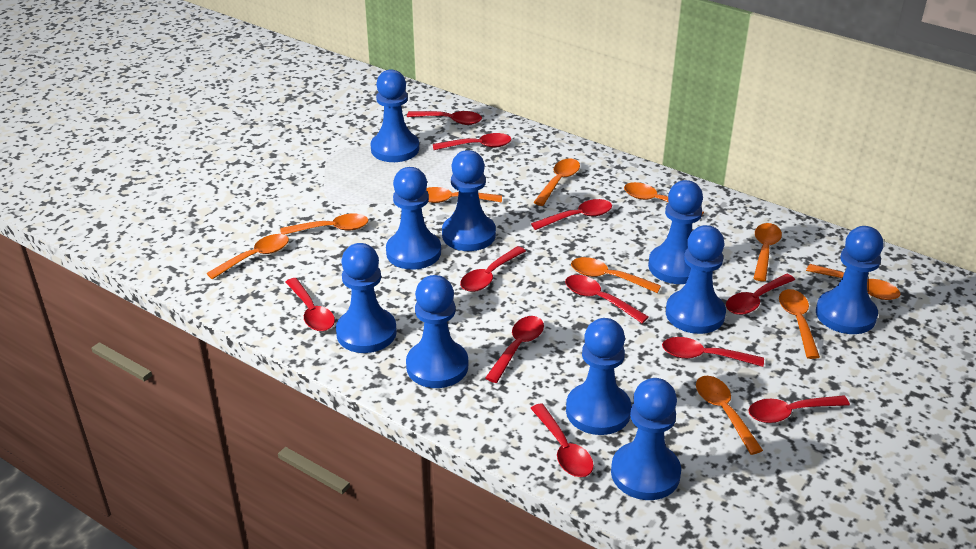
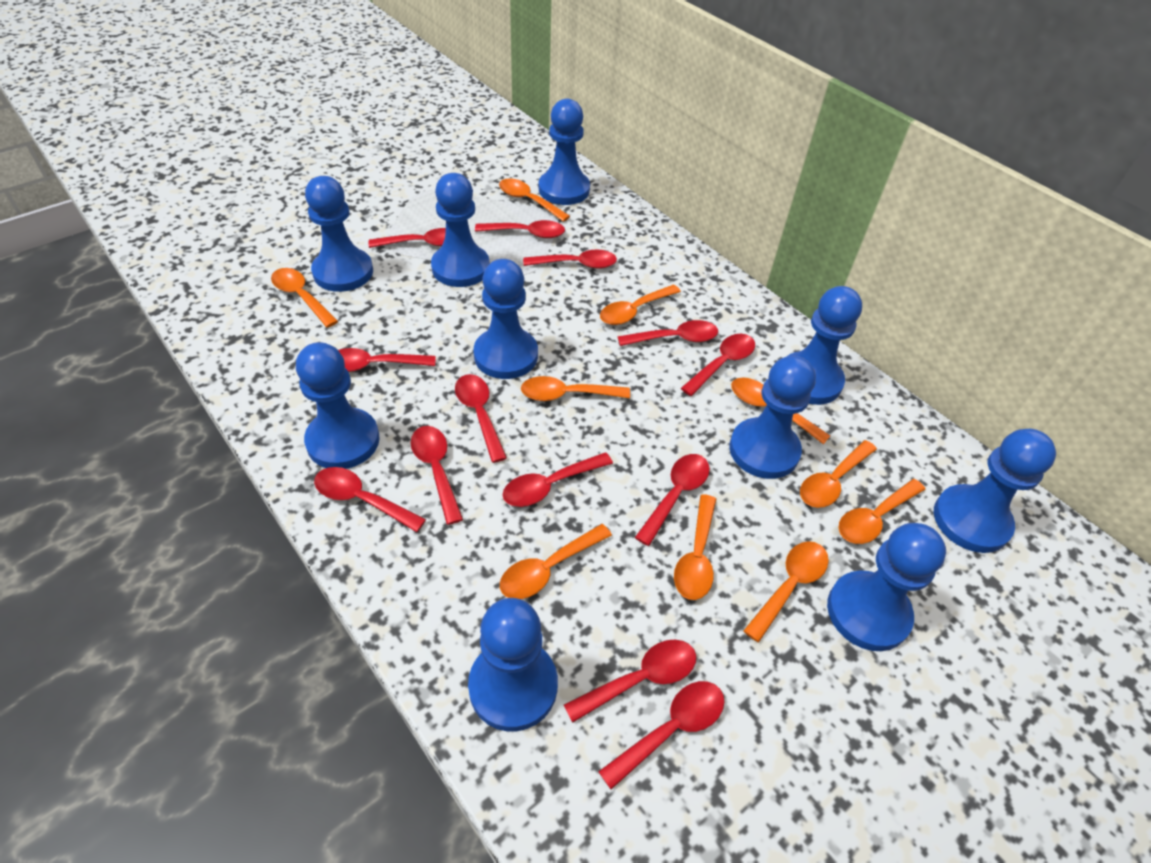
red spoon: 11 -> 13

